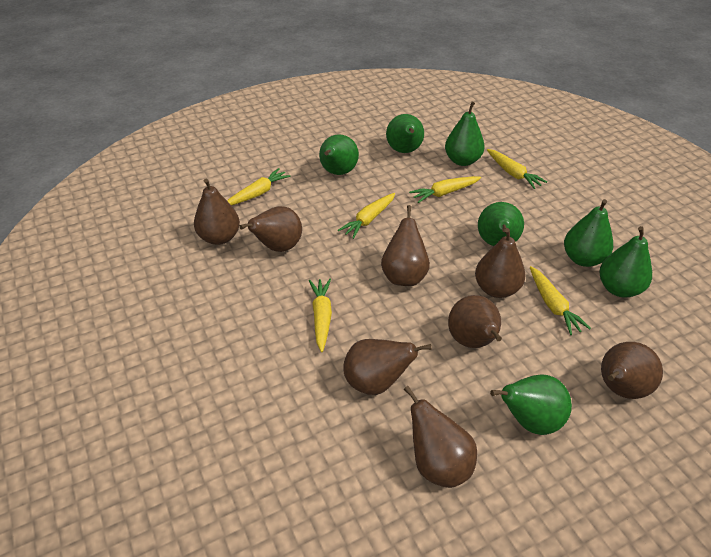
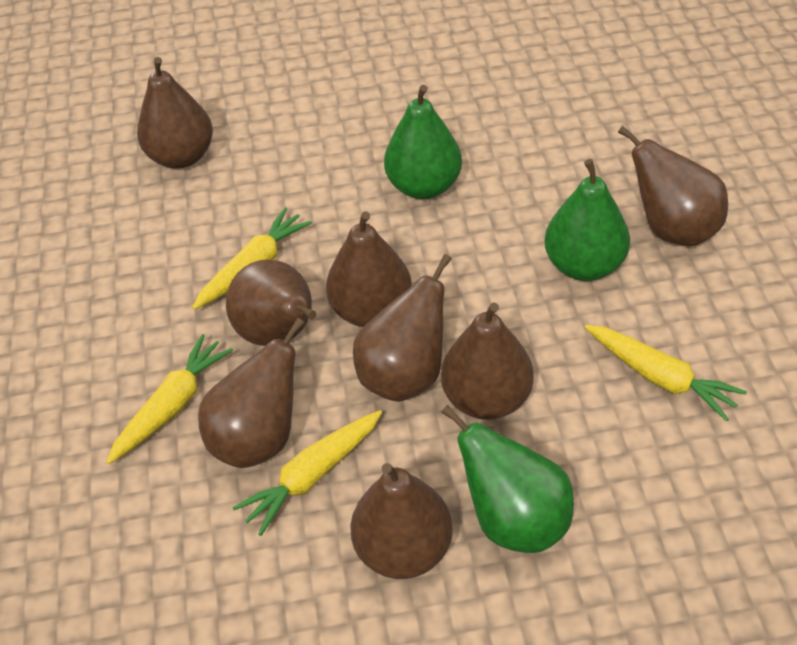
green pear: 7 -> 3
yellow carrot: 6 -> 4

